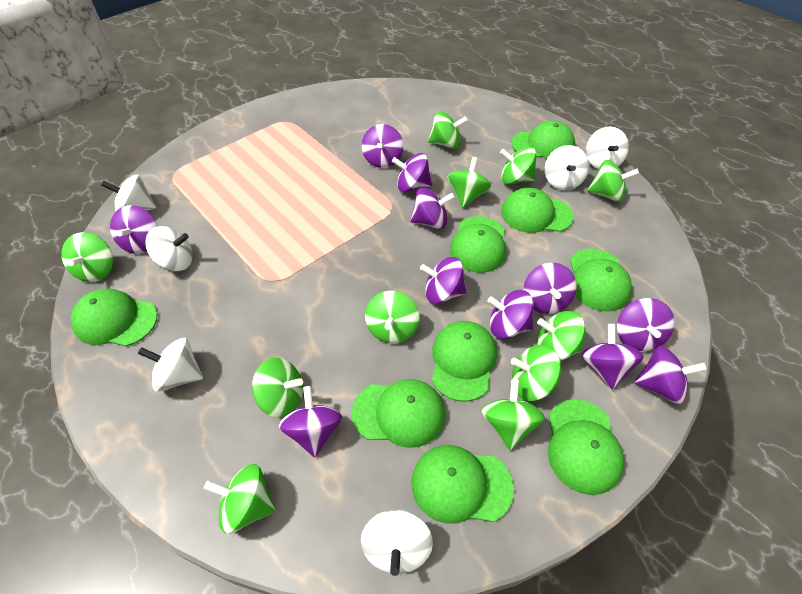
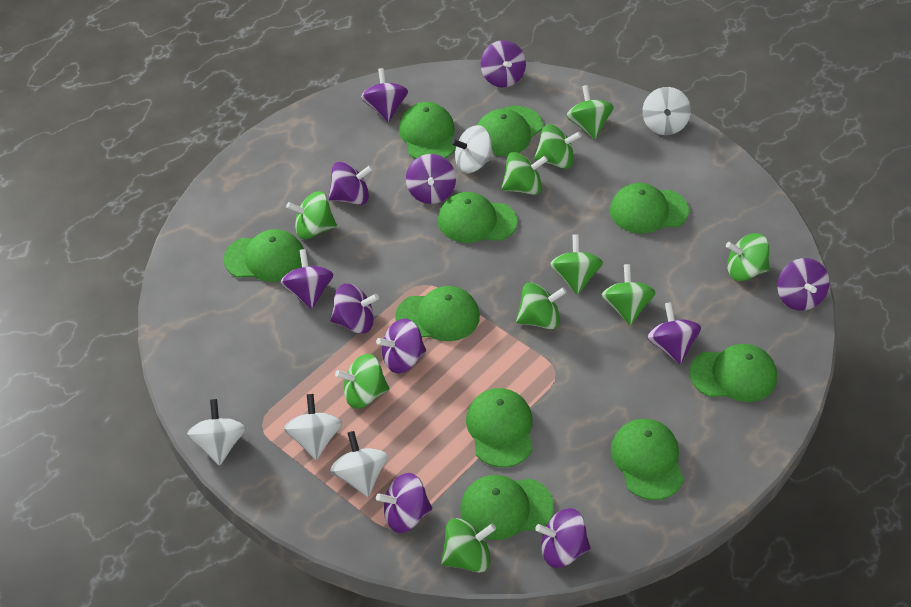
green cap: 9 -> 10
green spinning top: 11 -> 10
white spinning top: 6 -> 5

